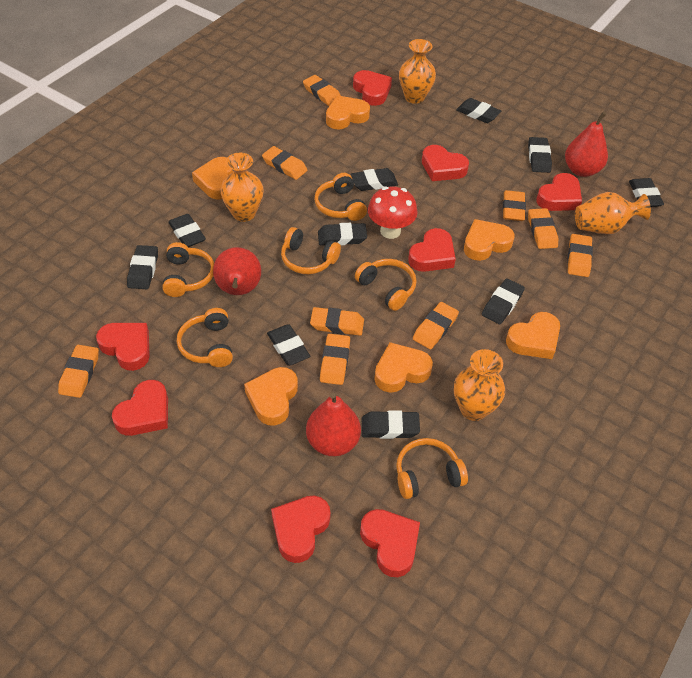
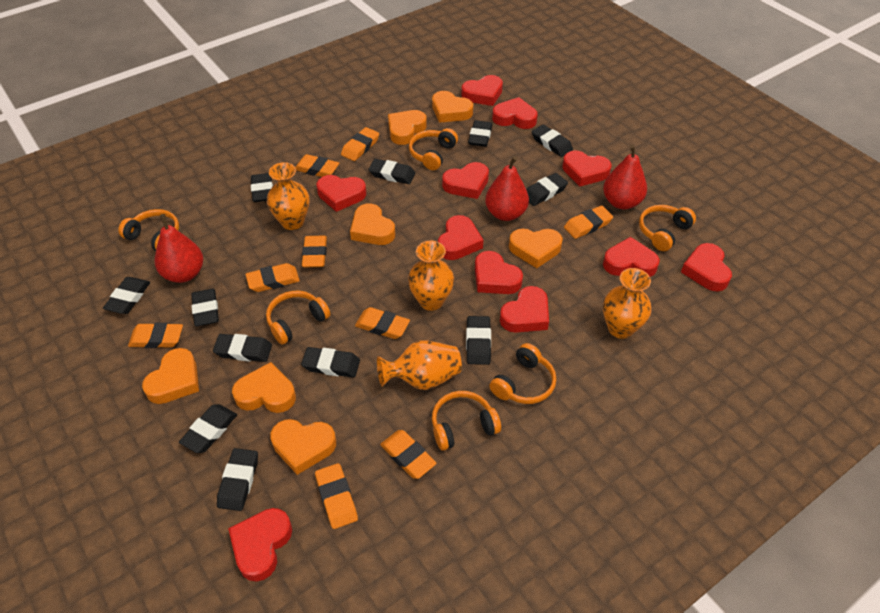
black eraser: 10 -> 12
orange heart: 6 -> 7
red heart: 8 -> 11
red mushroom: 1 -> 0

